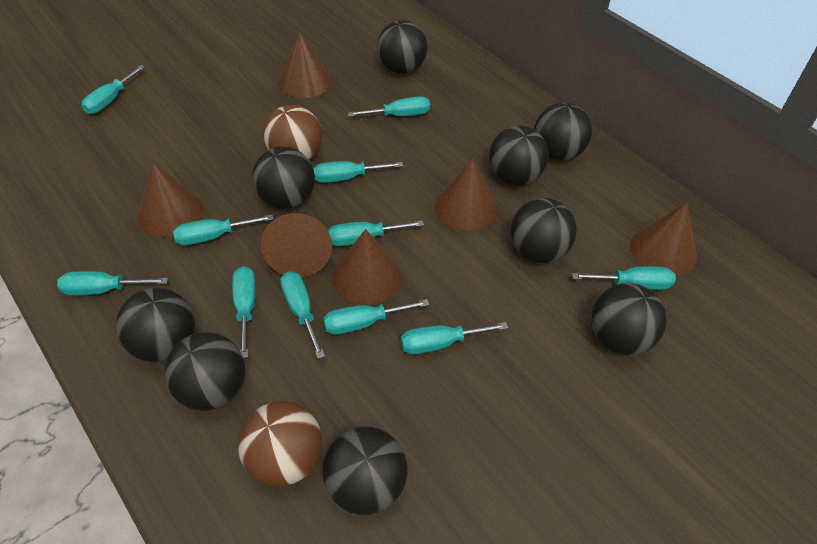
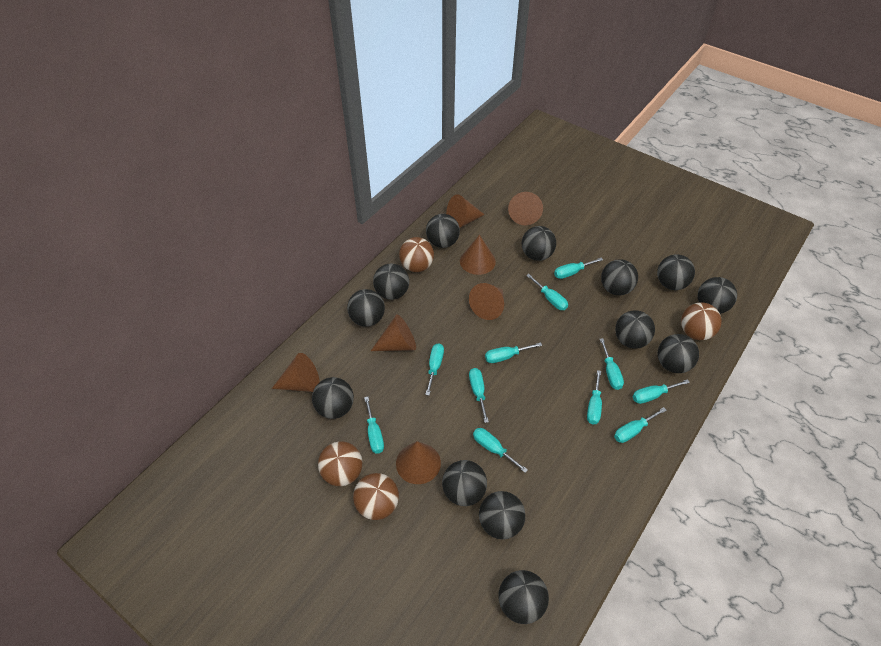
black ball: 9 -> 13
brown ball: 2 -> 4
brown cone: 6 -> 7

